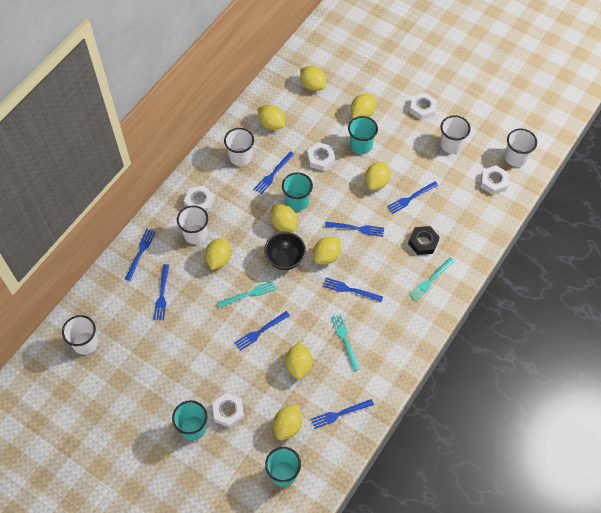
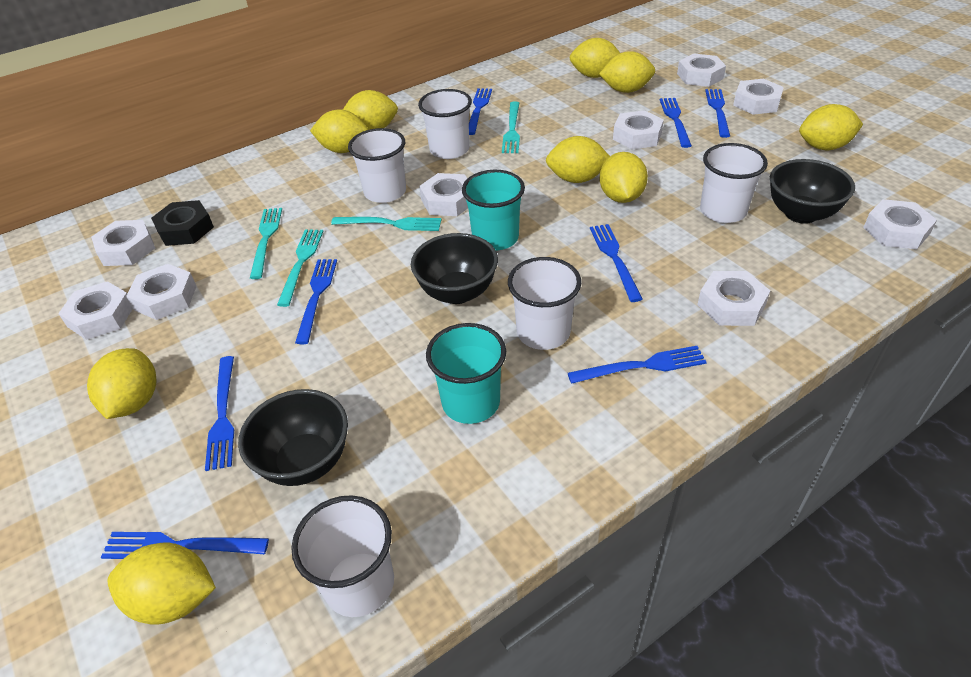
black bowl: 1 -> 3
turquoise cup: 4 -> 2
turquoise fork: 3 -> 4
white nut: 5 -> 9

